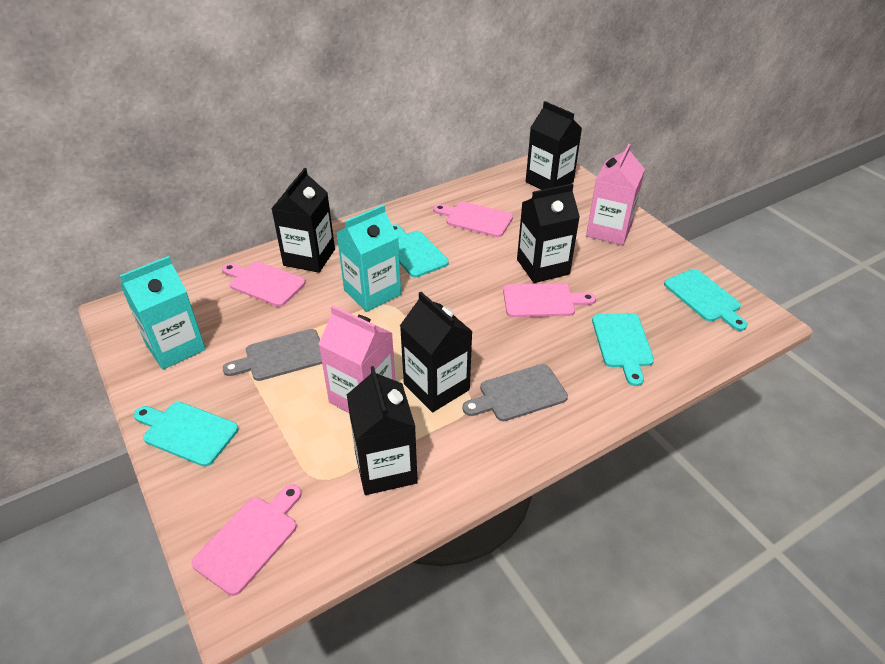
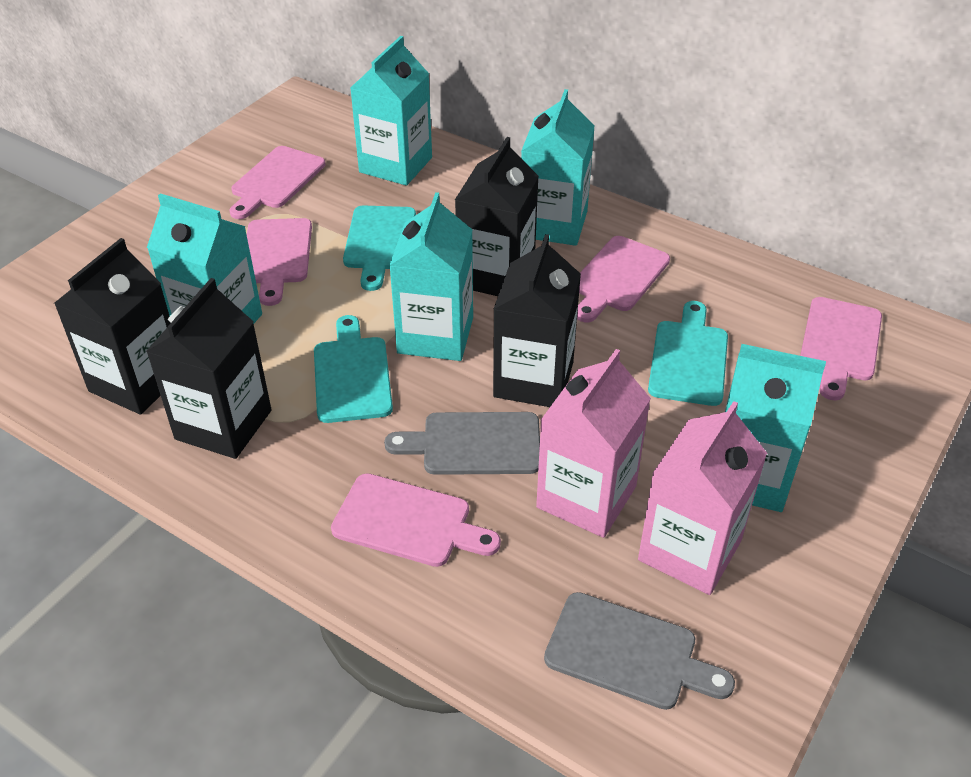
black carton: 5 -> 4
pink cutting board: 4 -> 5
turquoise carton: 2 -> 5
turquoise cutting board: 4 -> 3

